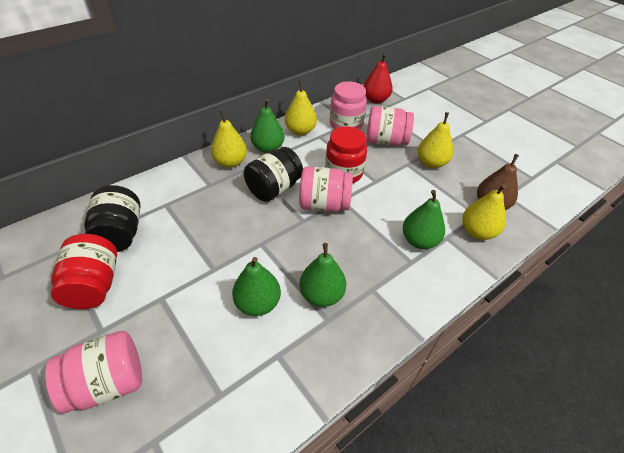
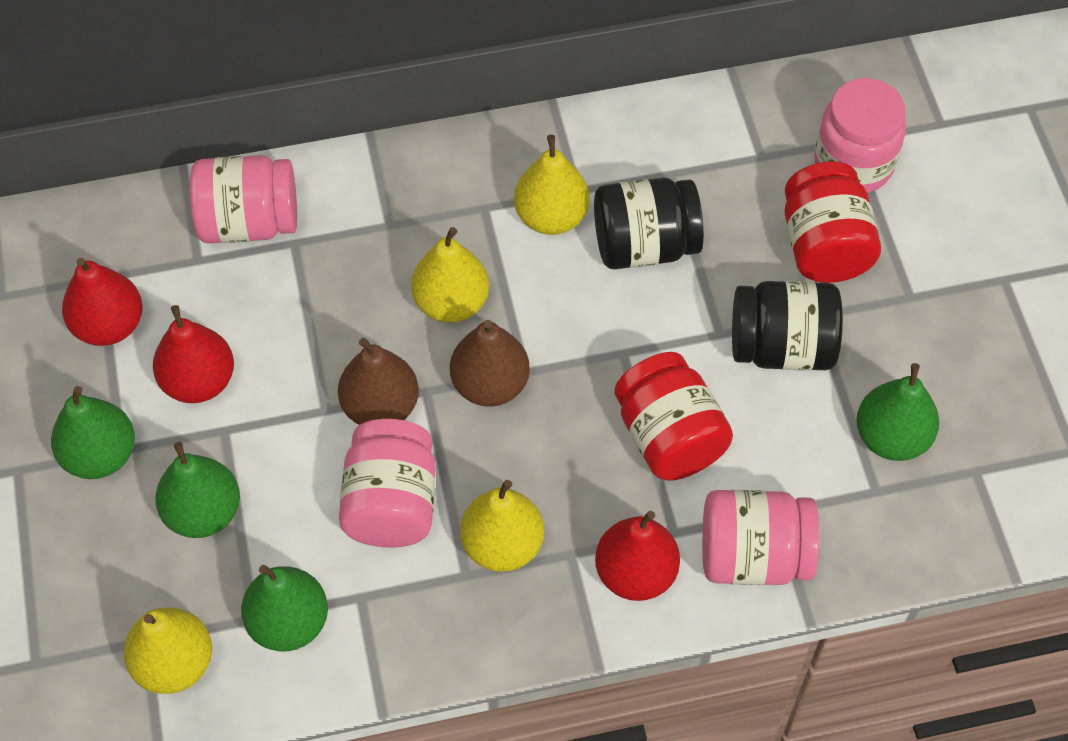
brown pear: 1 -> 2
red pear: 1 -> 3

